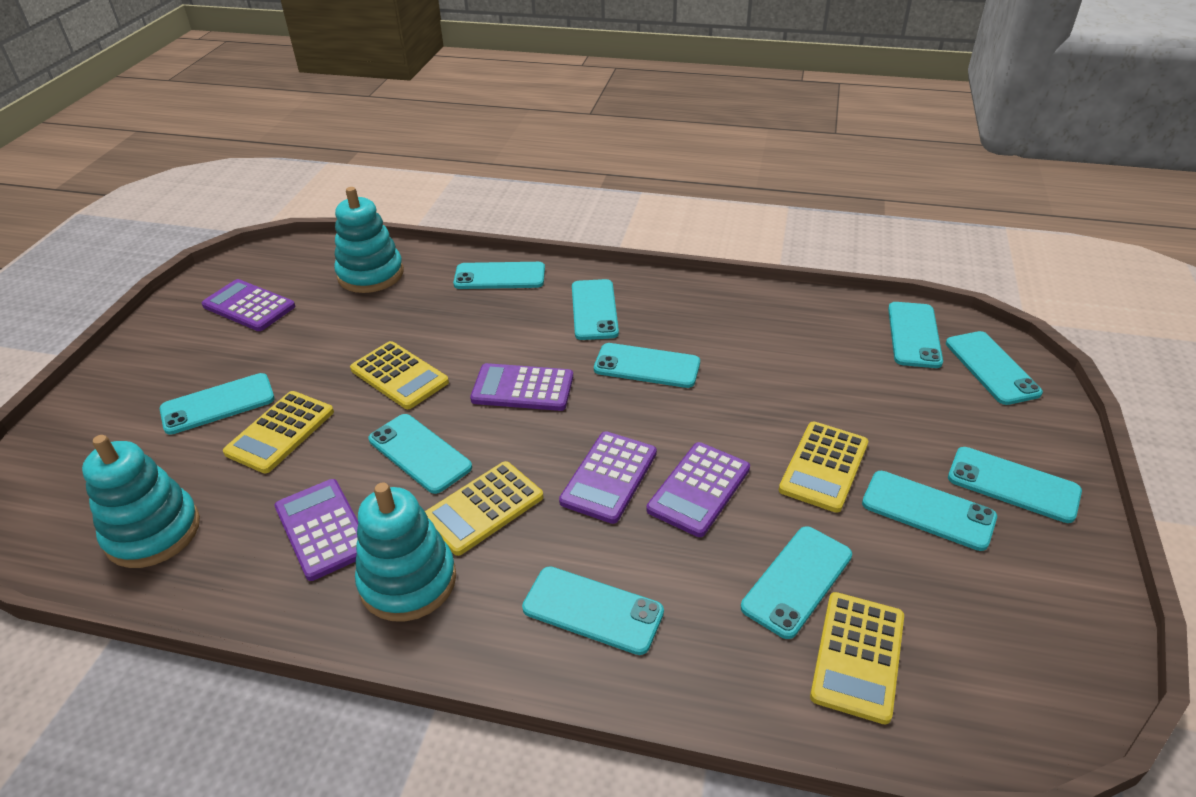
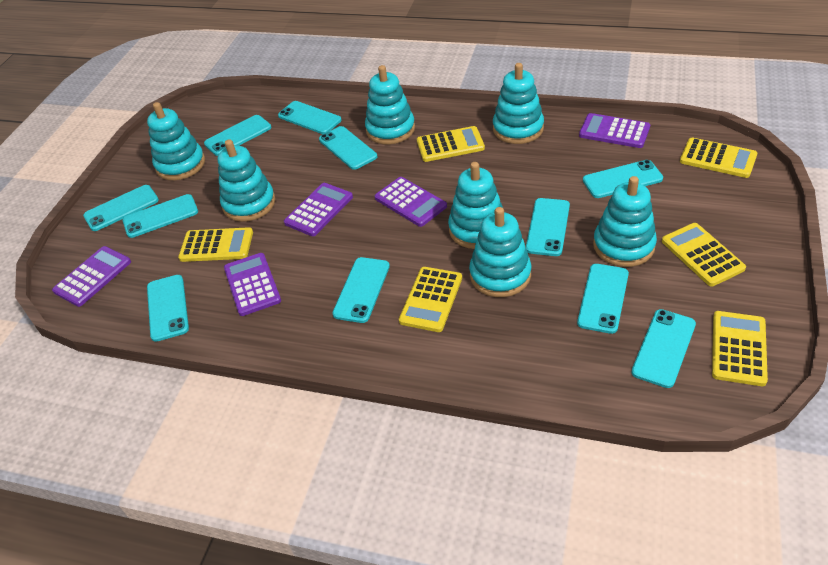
turquoise stacking toy: 3 -> 7
yellow calculator: 5 -> 6

